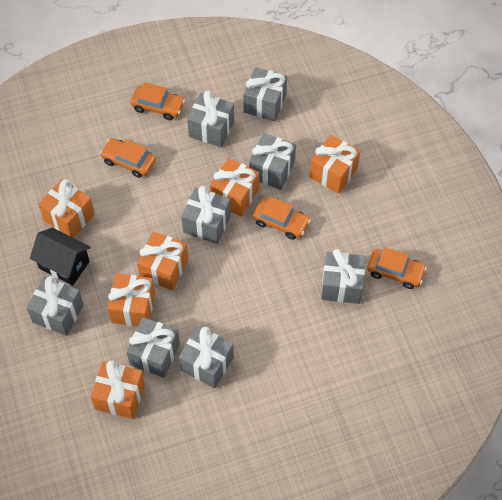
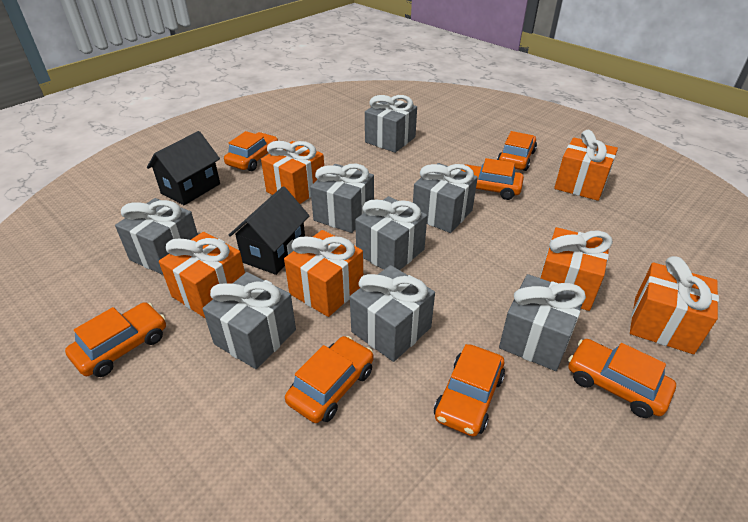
black house: 1 -> 2
orange car: 4 -> 7

